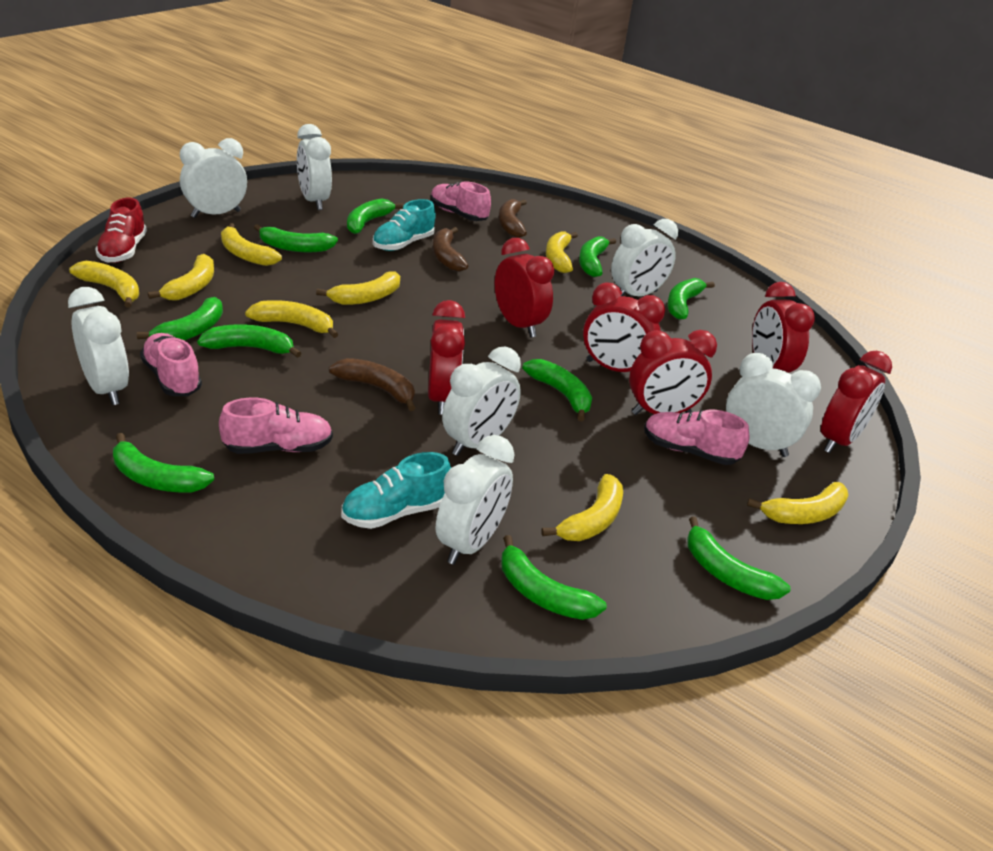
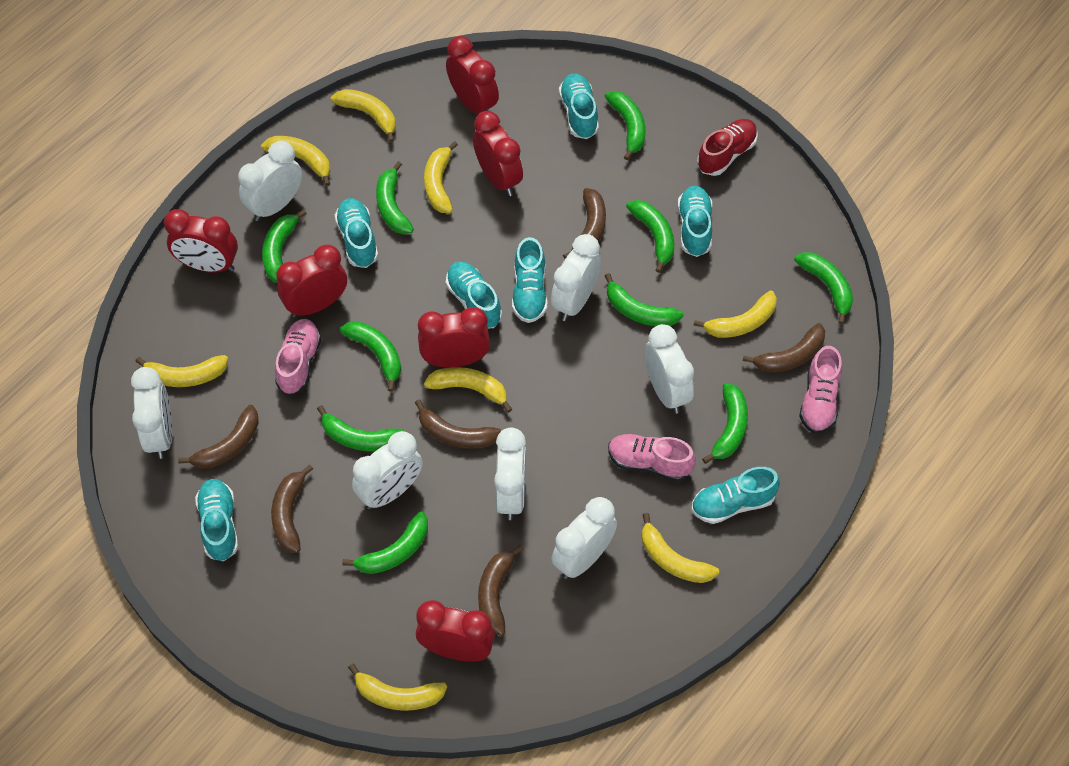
brown banana: 3 -> 6
pink shoe: 4 -> 3
turquoise shoe: 2 -> 7

